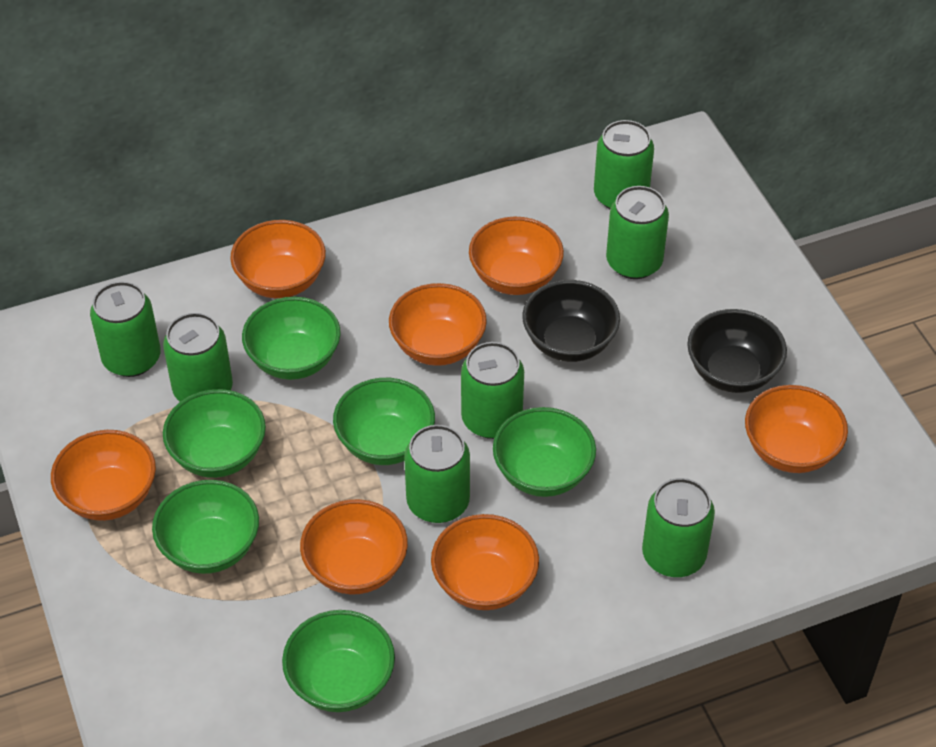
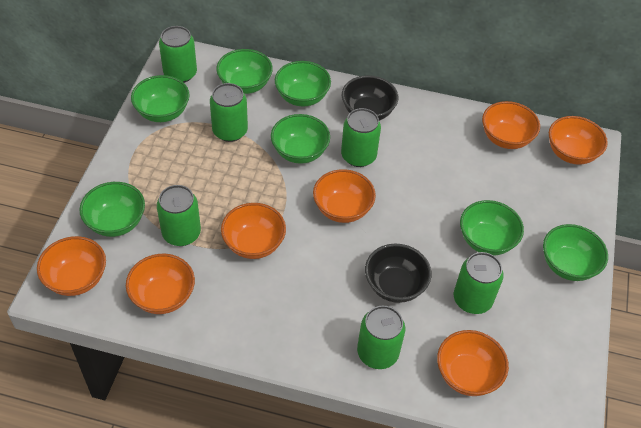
green bowl: 6 -> 7
green can: 7 -> 6

